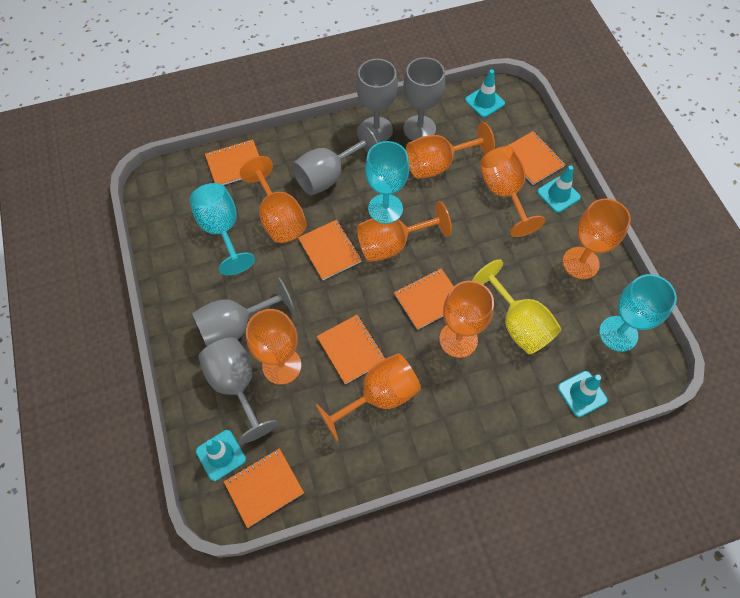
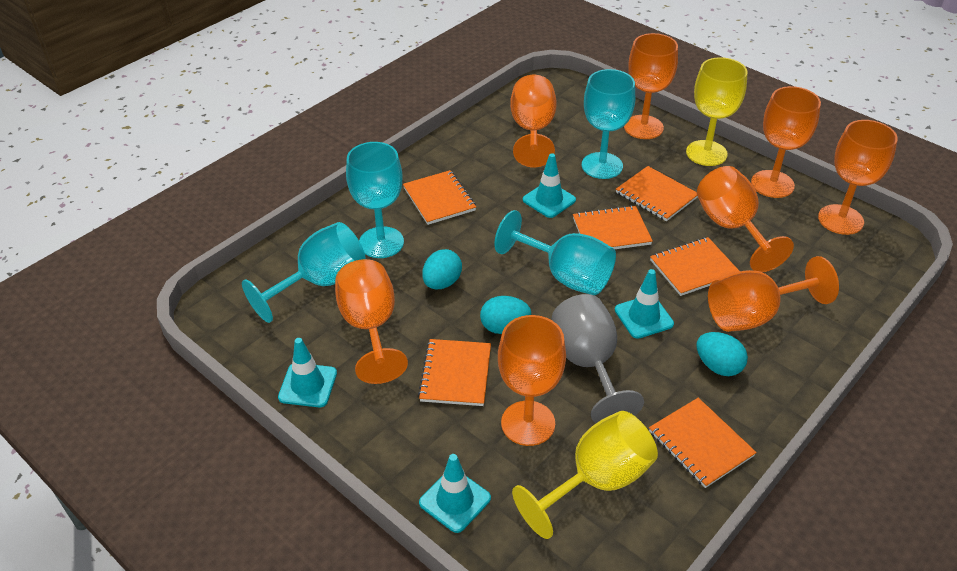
grey goblet: 5 -> 1
turquoise egg: 0 -> 3
turquoise goblet: 3 -> 4
yellow goblet: 1 -> 2

